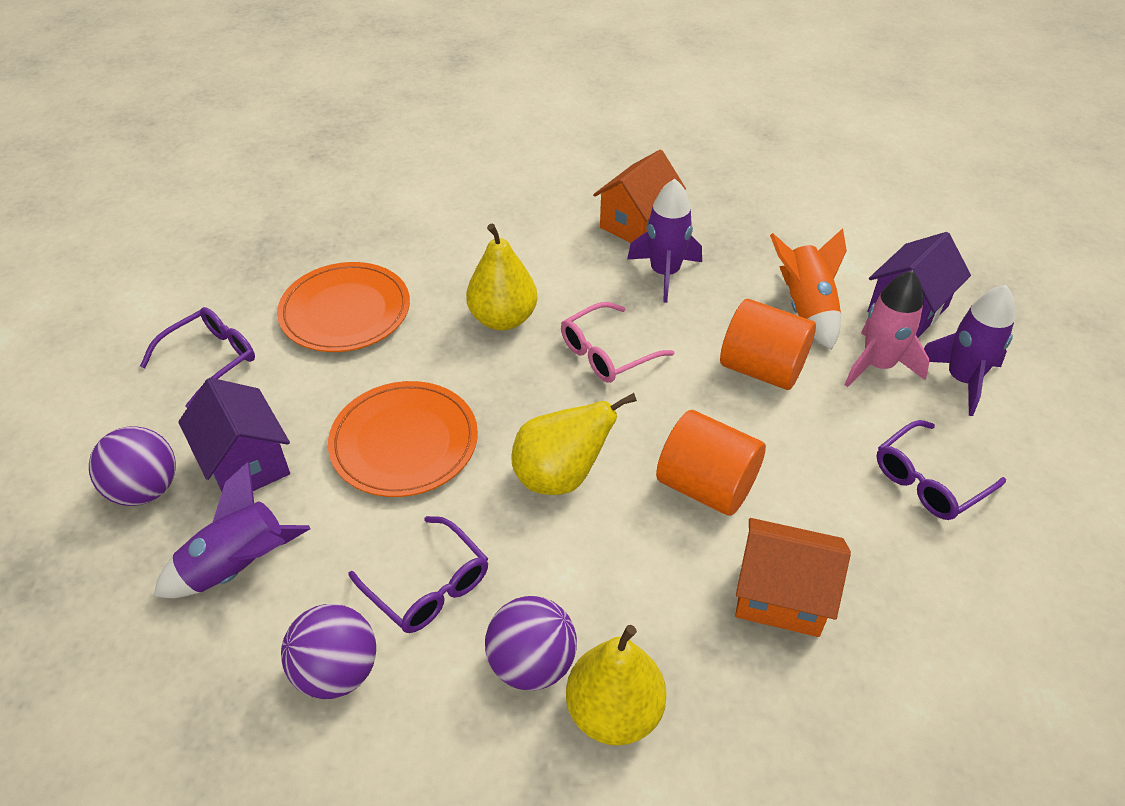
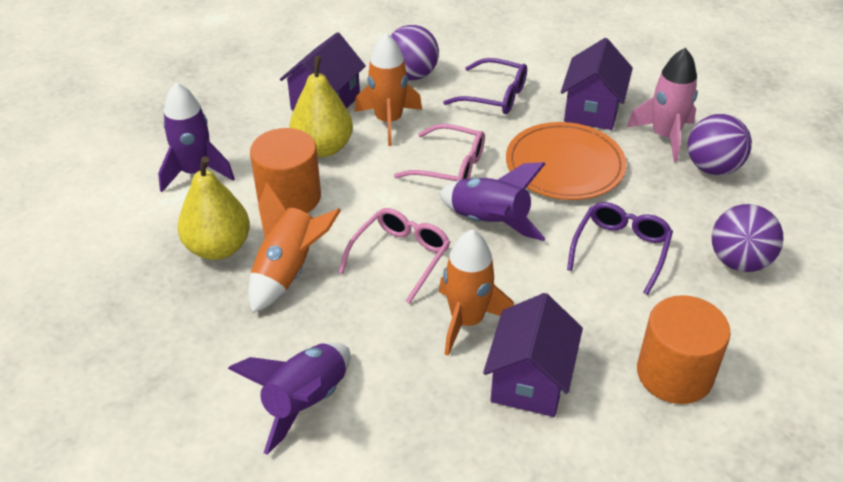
orange house: 2 -> 0
orange plate: 2 -> 1
orange rocket: 1 -> 3
pink glasses: 1 -> 2
purple glasses: 3 -> 2
purple house: 2 -> 3
yellow pear: 3 -> 2

